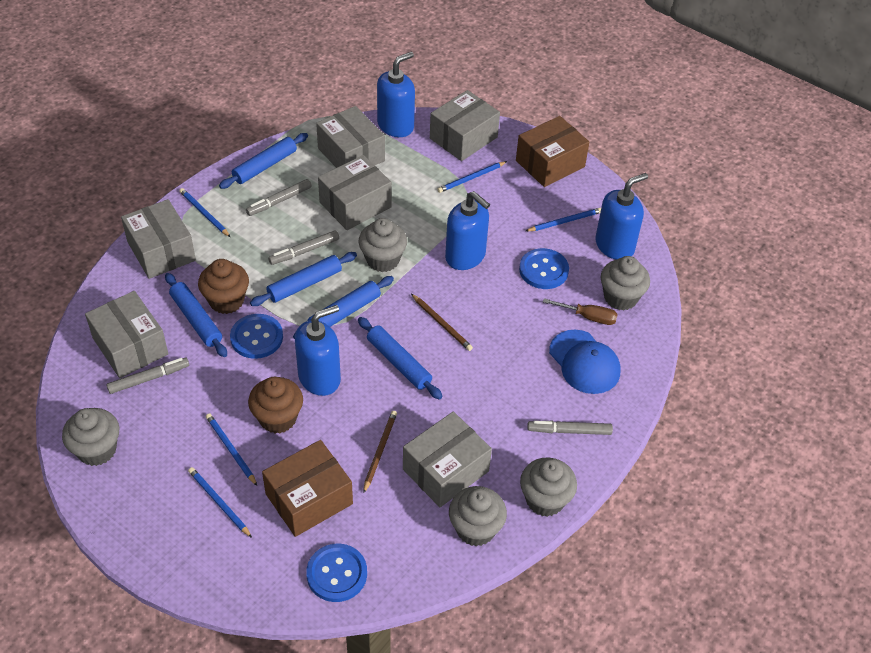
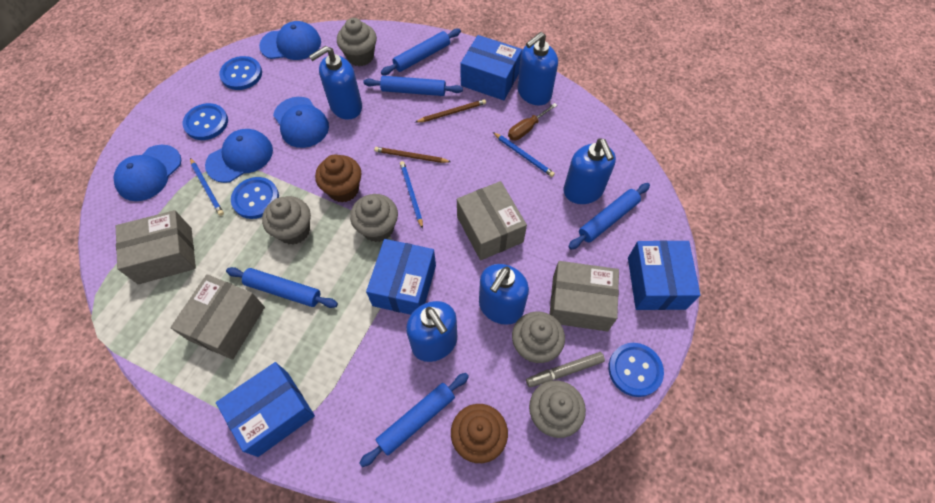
blue box: 0 -> 4
blue button: 3 -> 4
blue cap: 1 -> 4
blue pencil: 5 -> 3
blue soap dispenser: 4 -> 5
brown box: 2 -> 0
grey box: 6 -> 4
grey marker: 4 -> 1

